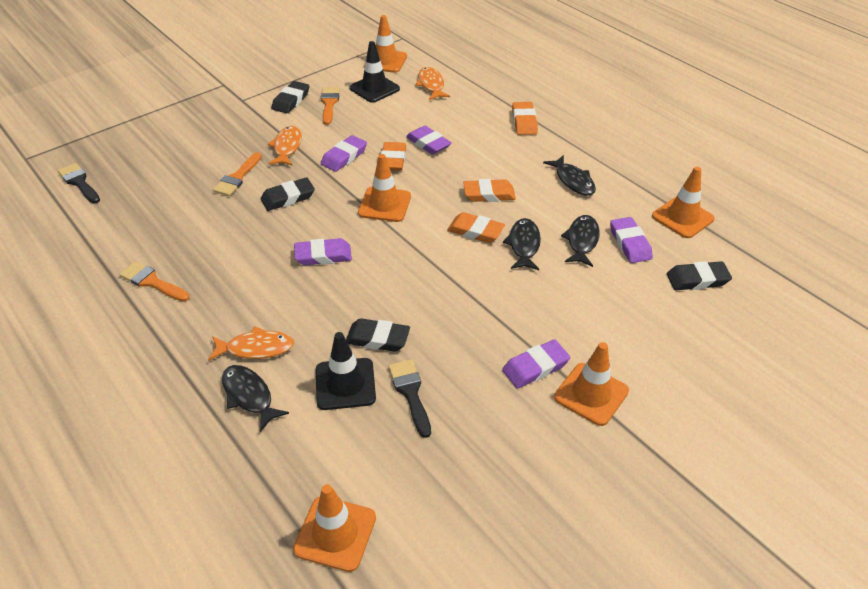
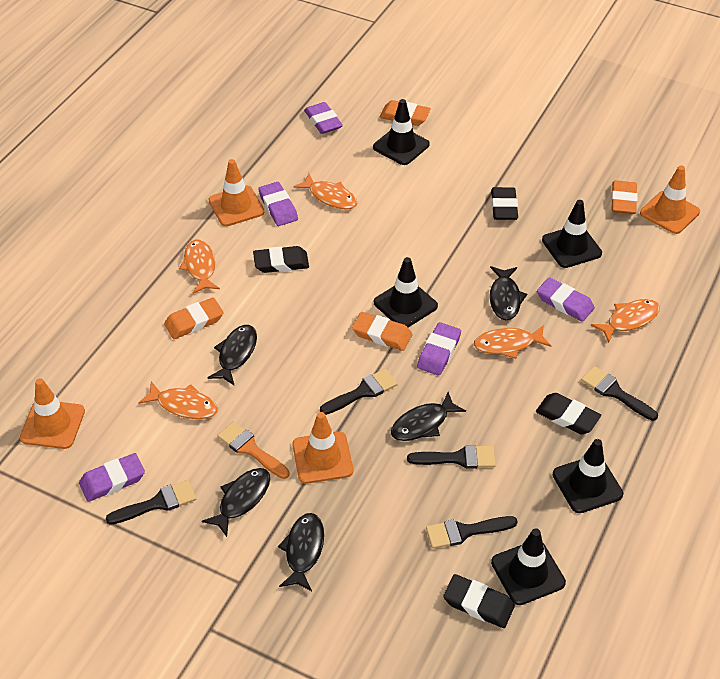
black brush: 2 -> 5
black fish: 4 -> 5
black traffic cone: 2 -> 5
orange brush: 3 -> 1
orange fish: 3 -> 5
orange traffic cone: 5 -> 4

